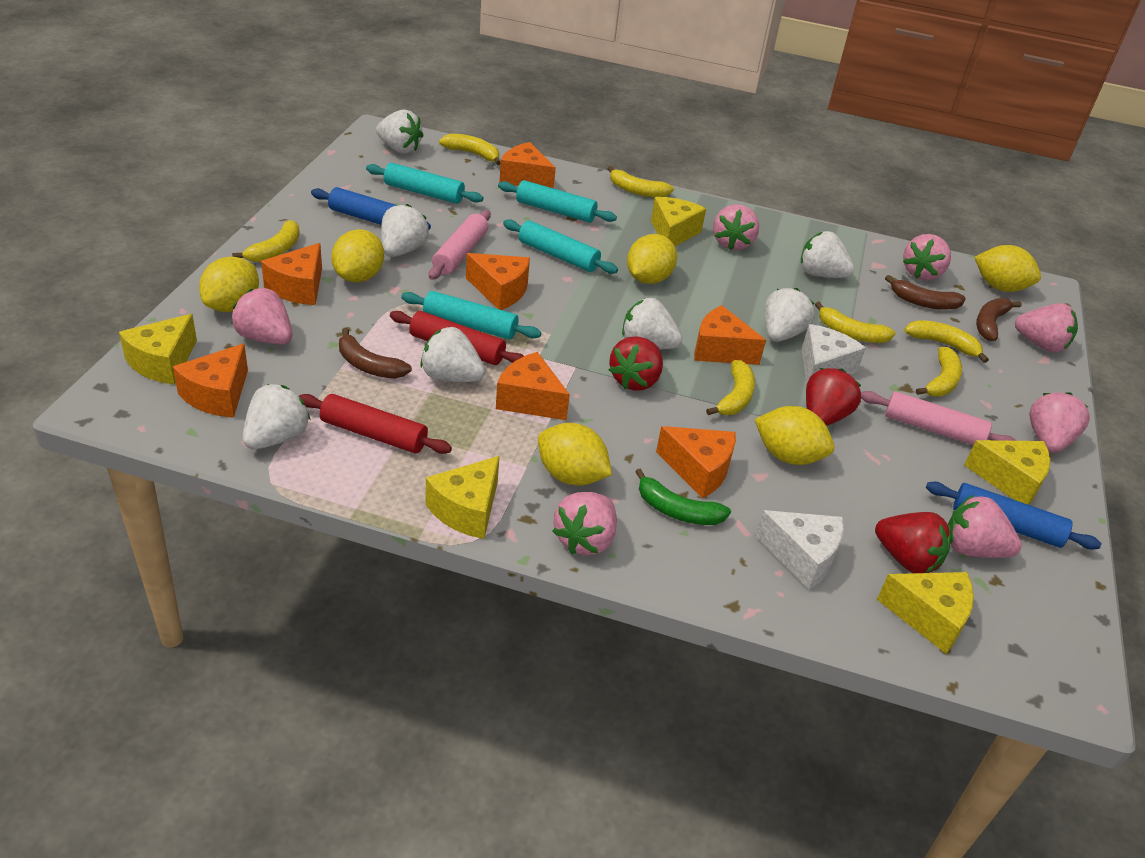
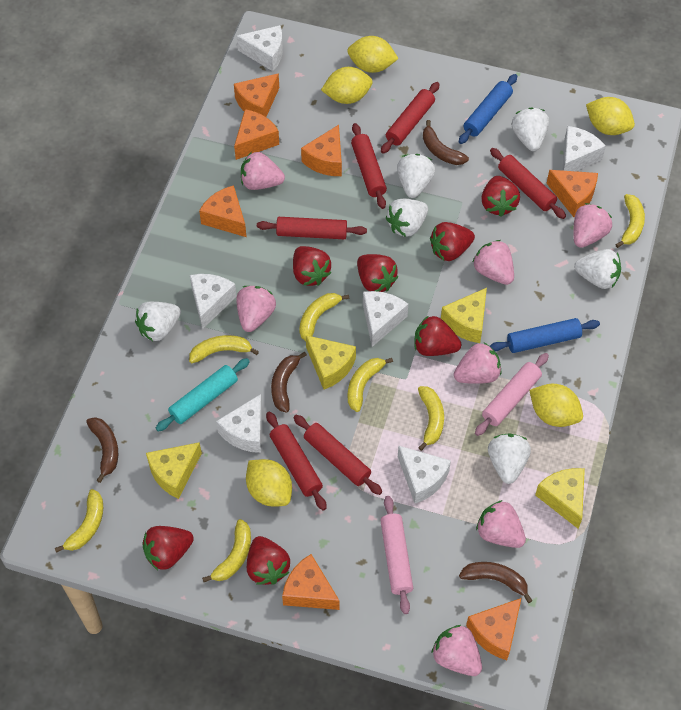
brown banana: 3 -> 4
green banana: 1 -> 0
red rolling pin: 2 -> 6
red strawberry: 3 -> 7
turquoise rolling pin: 4 -> 1
white cheese: 2 -> 6
white strawberry: 7 -> 6
yellow cheese: 5 -> 4
yellow lemon: 6 -> 5

